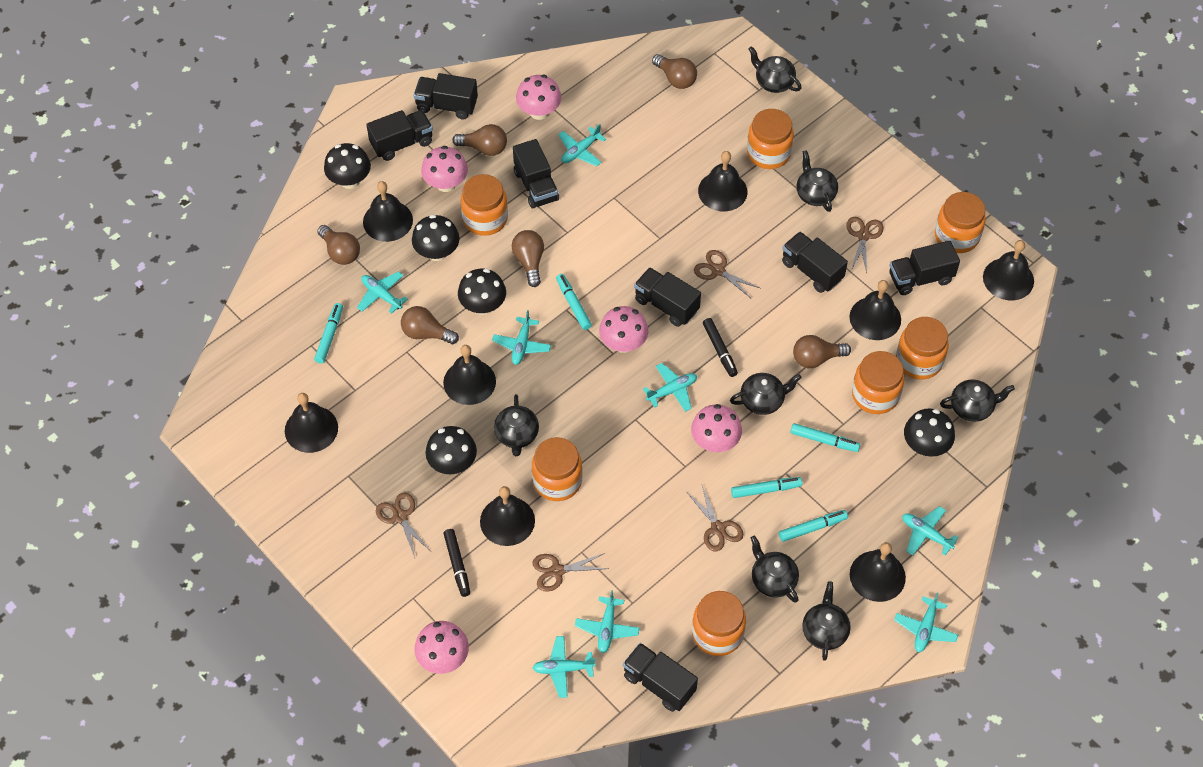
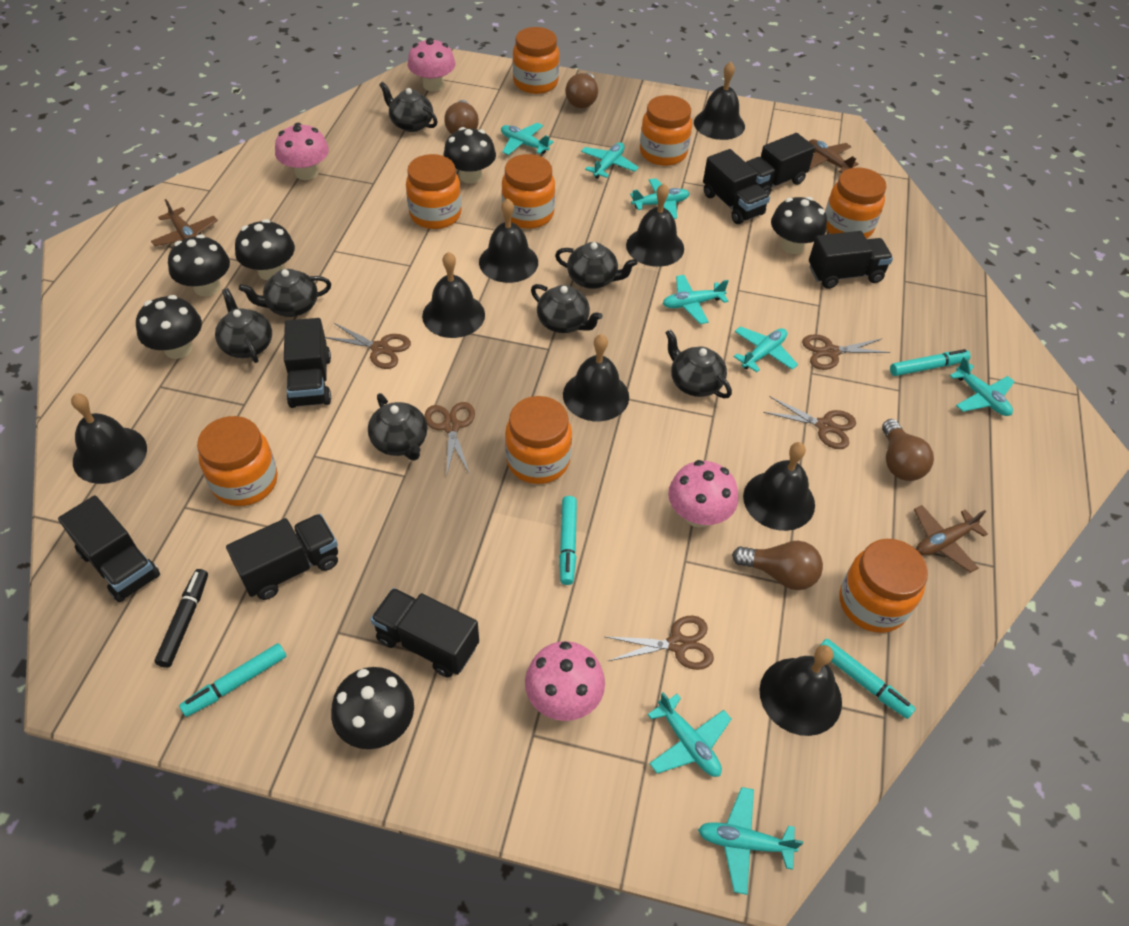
black marker: 2 -> 1
black mushroom: 5 -> 6
brown light bulb: 6 -> 4
brown plane: 0 -> 3
orange jar: 7 -> 8
pink mushroom: 5 -> 4
turquoise marker: 5 -> 4

